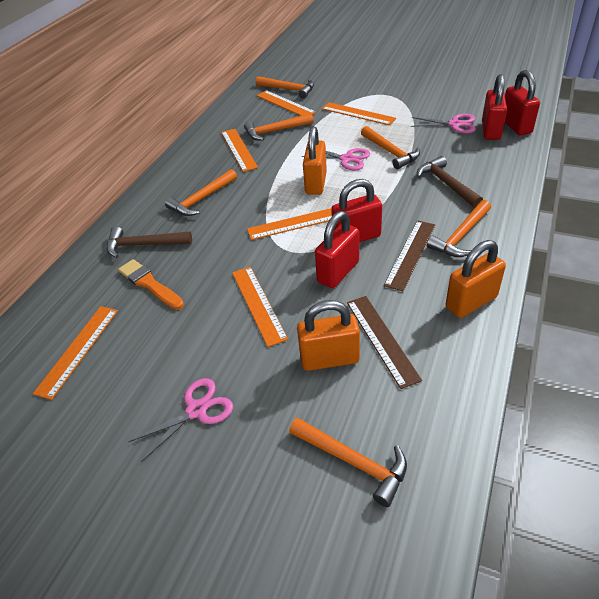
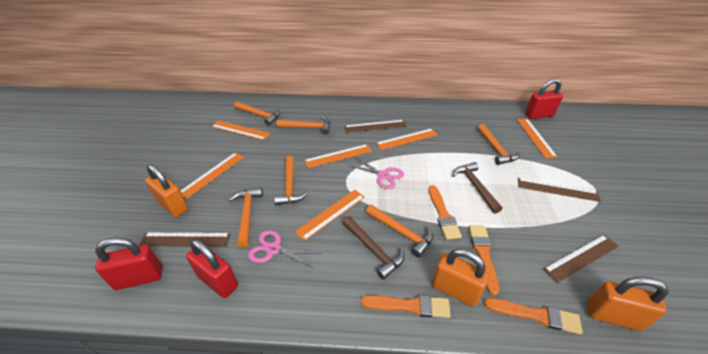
brown ruler: 2 -> 4
orange brush: 1 -> 4
pink scissors: 3 -> 2
red padlock: 4 -> 3

